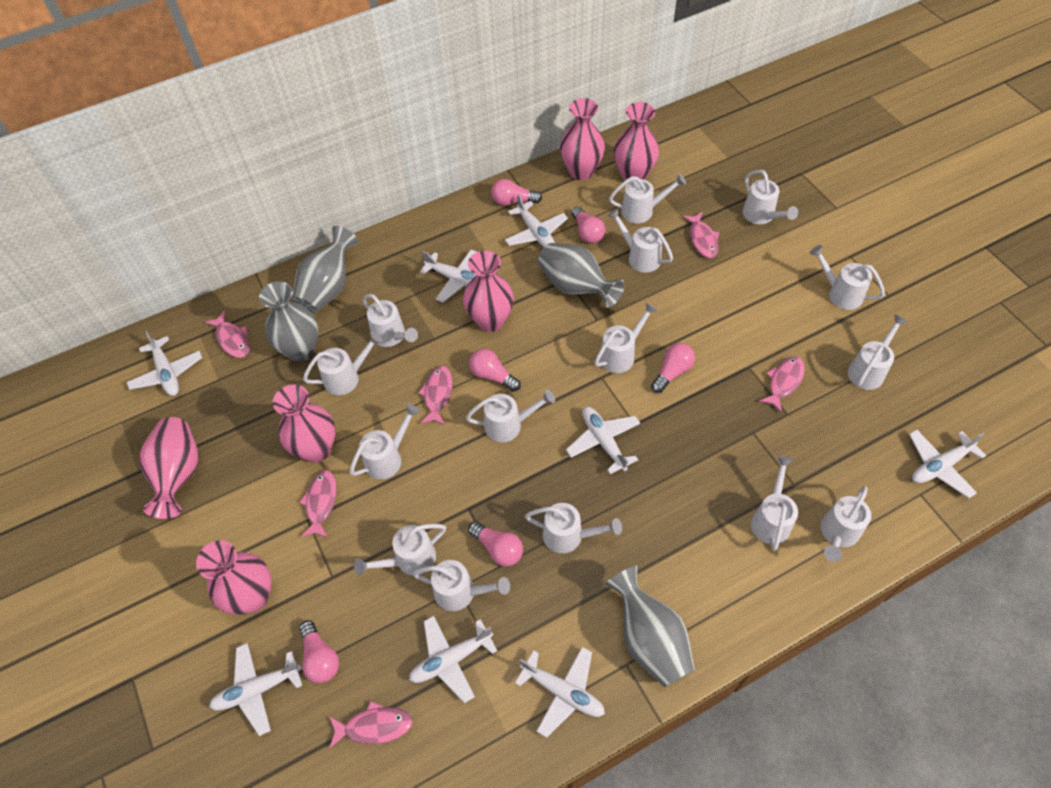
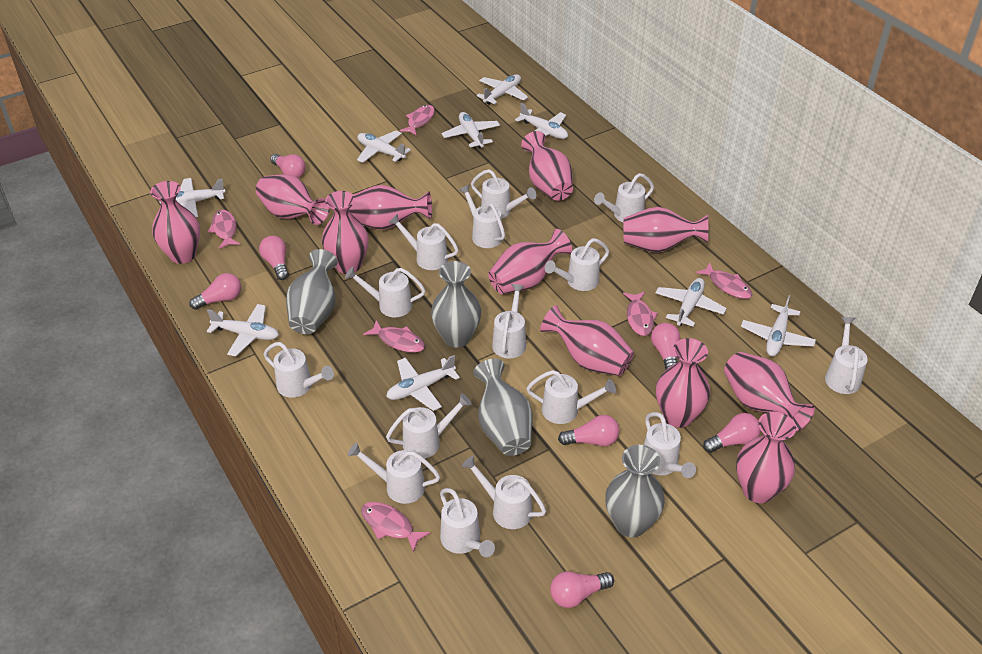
pink light bulb: 6 -> 7
pink vase: 6 -> 11
white plane: 8 -> 9

